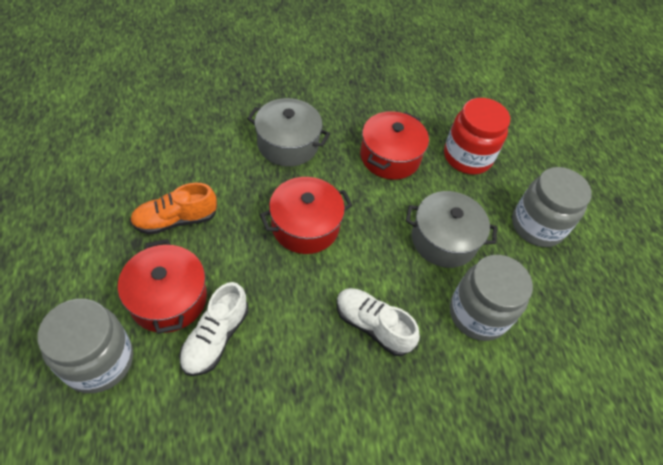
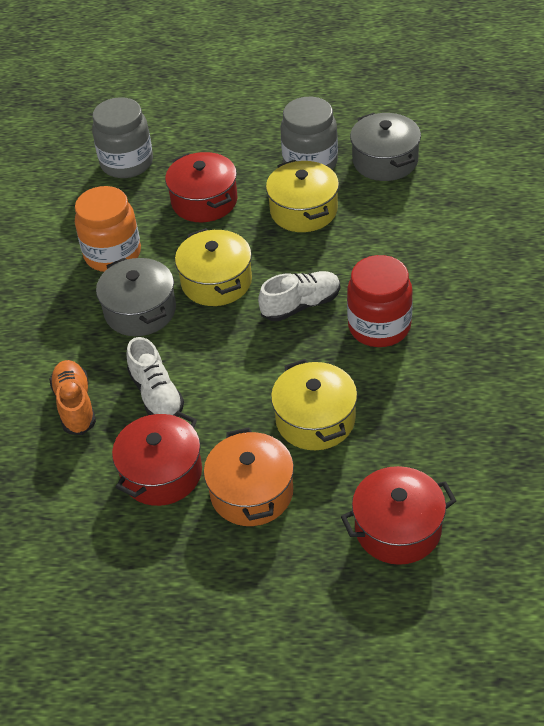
grey jar: 3 -> 2
orange jar: 0 -> 1
orange pot: 0 -> 1
yellow pot: 0 -> 3

